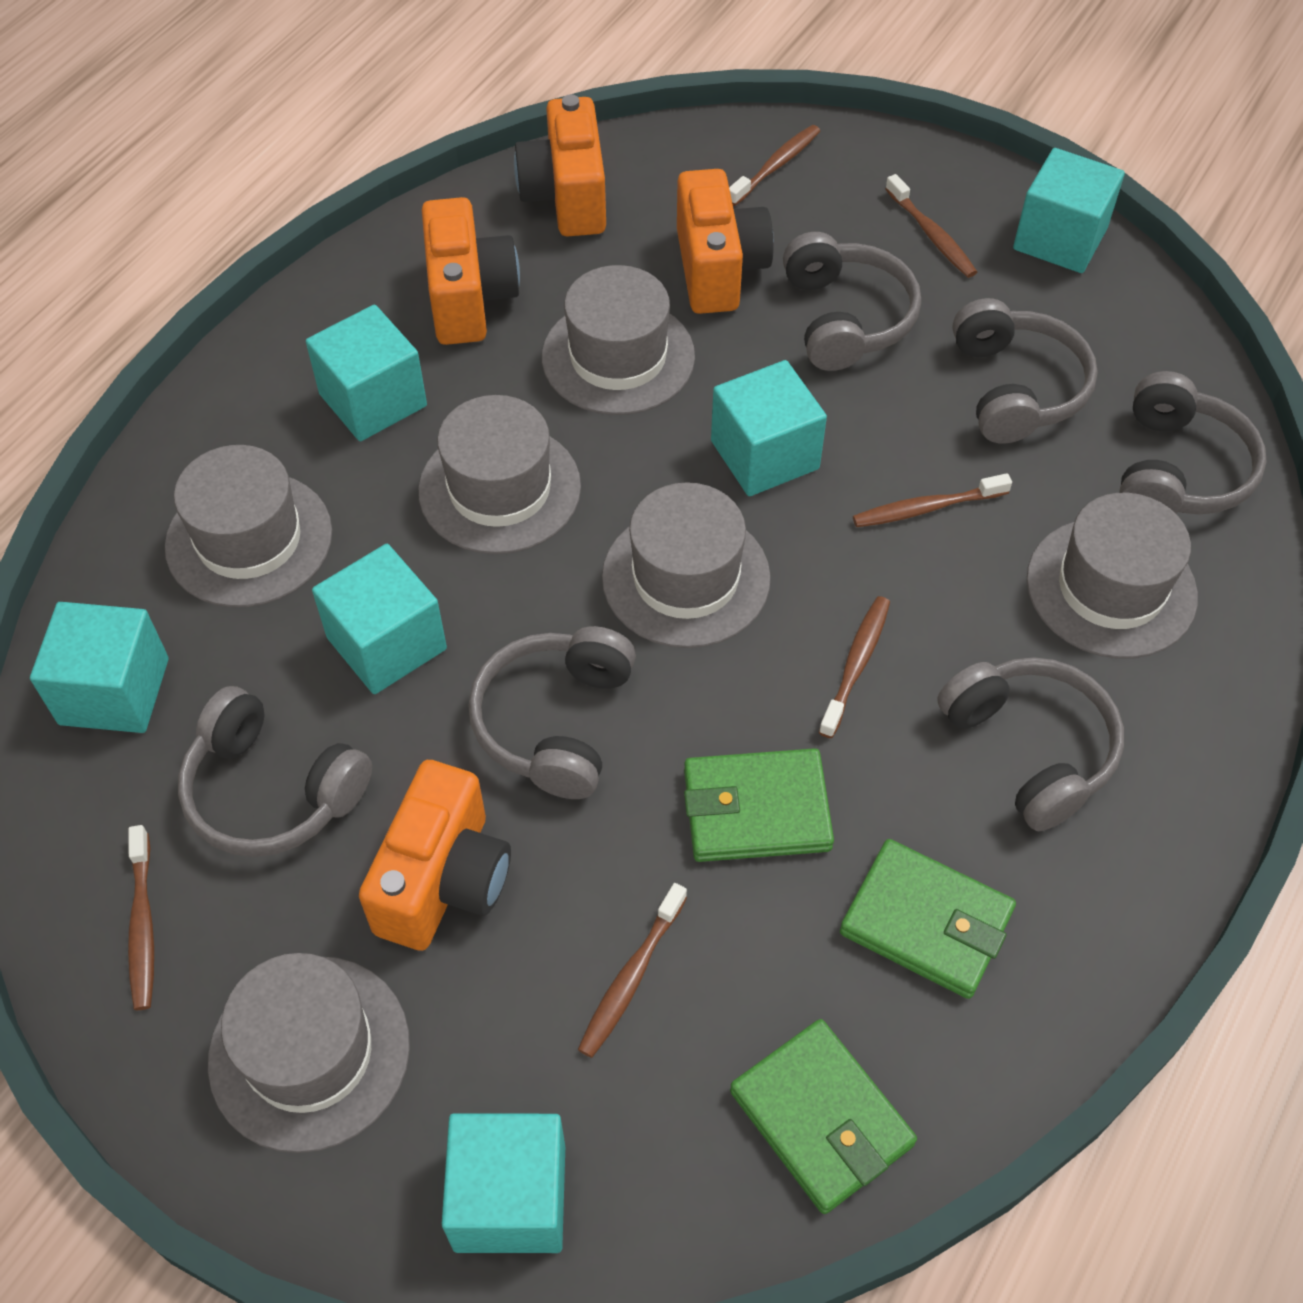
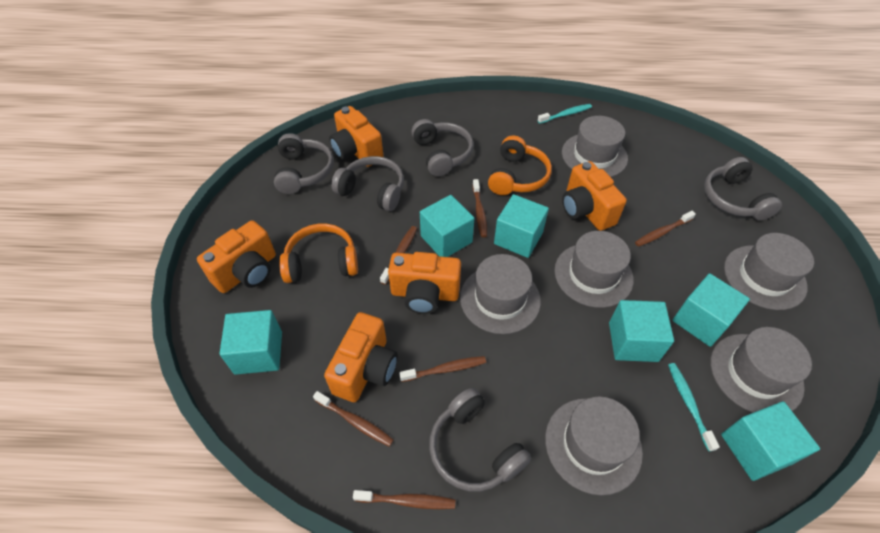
green wallet: 3 -> 0
grey headphones: 6 -> 5
orange camera: 4 -> 5
orange headphones: 0 -> 2
turquoise toothbrush: 0 -> 2

